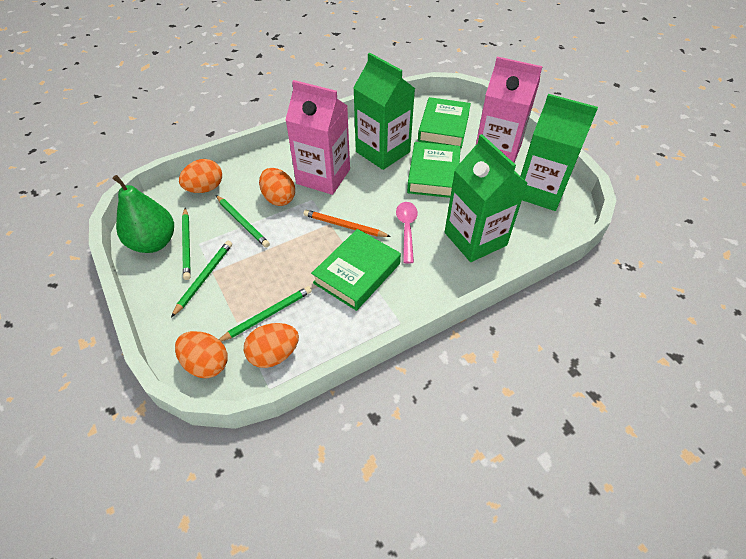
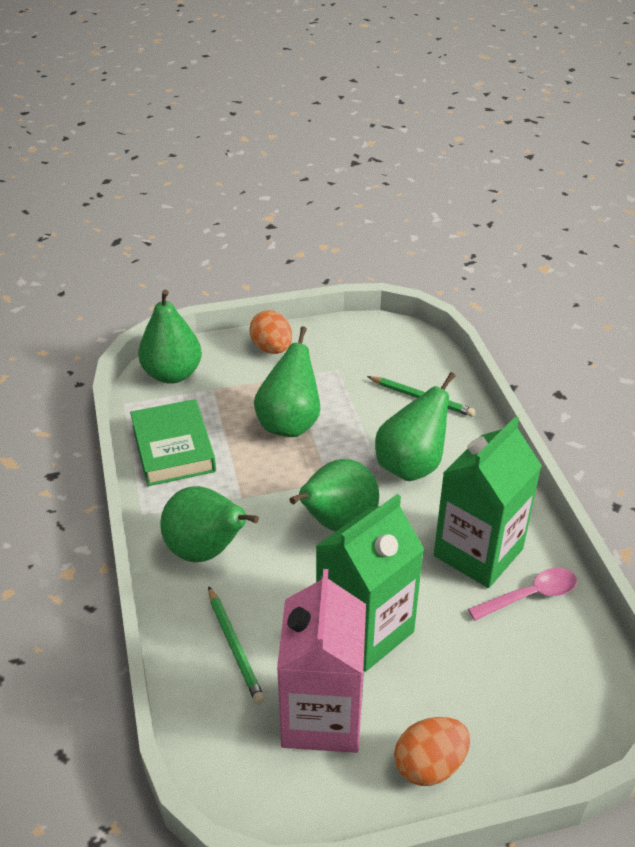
green book: 3 -> 1
green carton: 3 -> 2
green pear: 1 -> 5
green pencil: 4 -> 2
orange egg: 4 -> 2
orange pencil: 1 -> 0
pink carton: 2 -> 1

